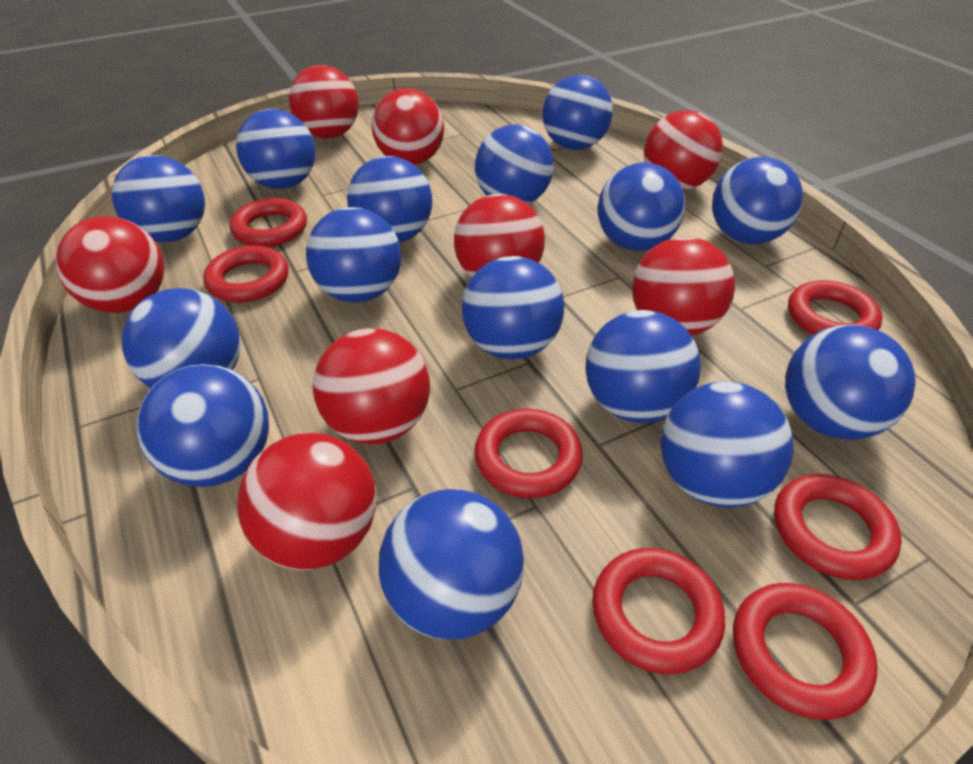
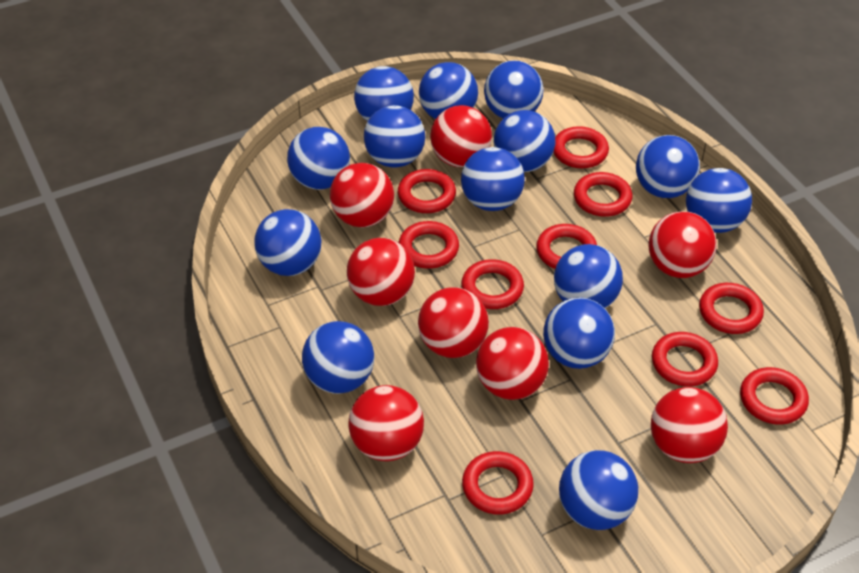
blue ball: 15 -> 14
red ring: 7 -> 10

